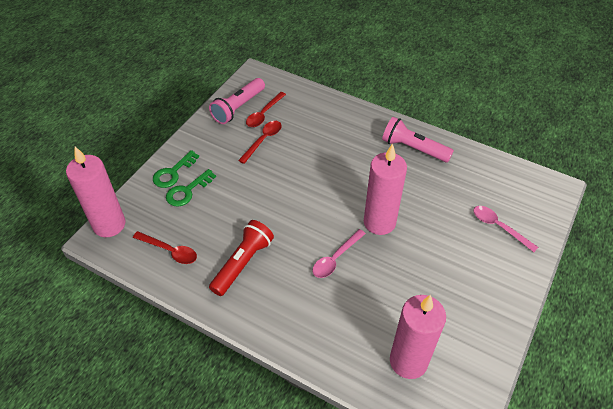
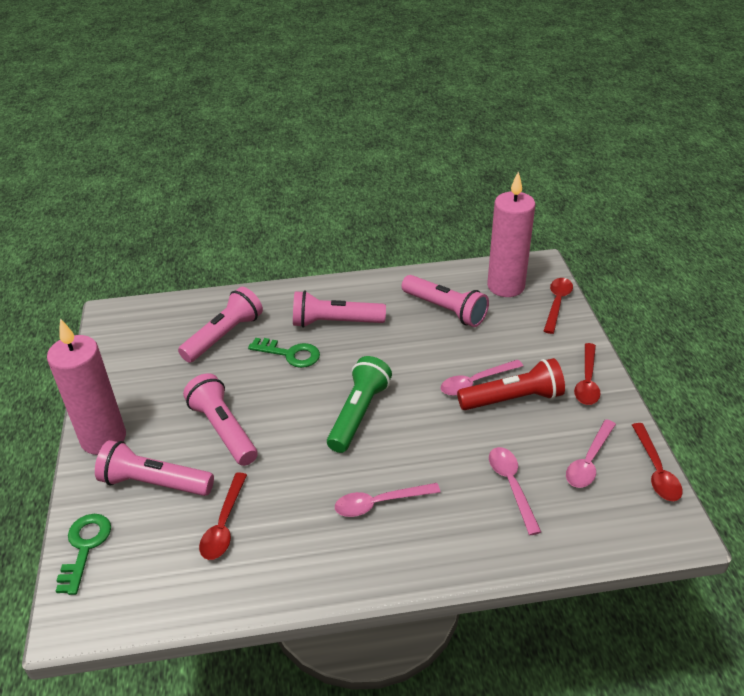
green flashlight: 0 -> 1
pink candle: 3 -> 2
pink flashlight: 2 -> 5
pink spoon: 2 -> 4
red spoon: 3 -> 4

